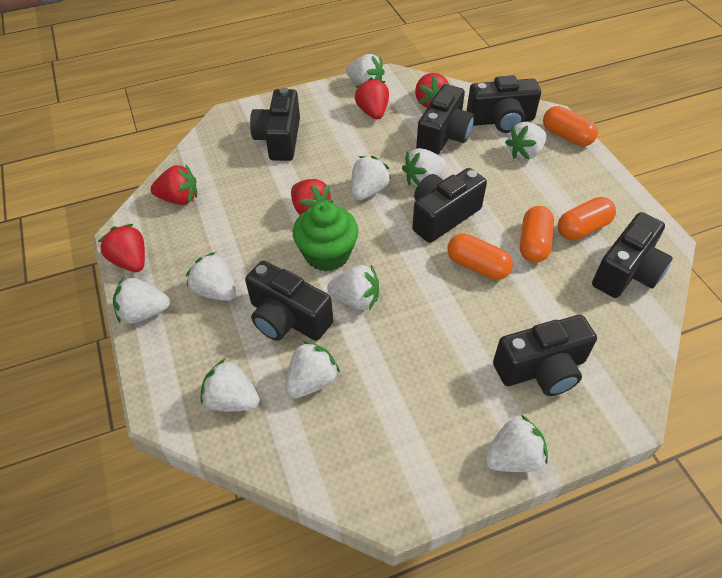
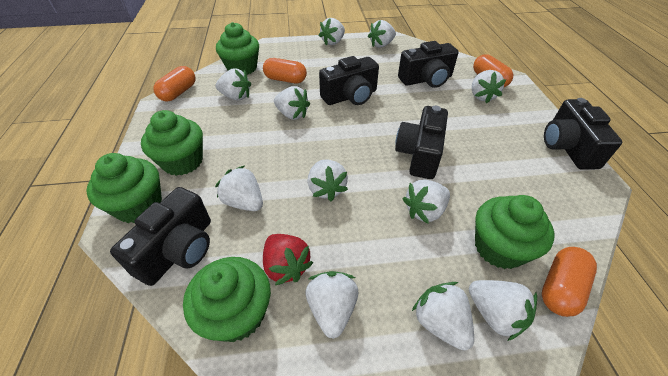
black camera: 7 -> 5
green cupcake: 1 -> 5
red strawberry: 5 -> 1
white strawberry: 10 -> 11

